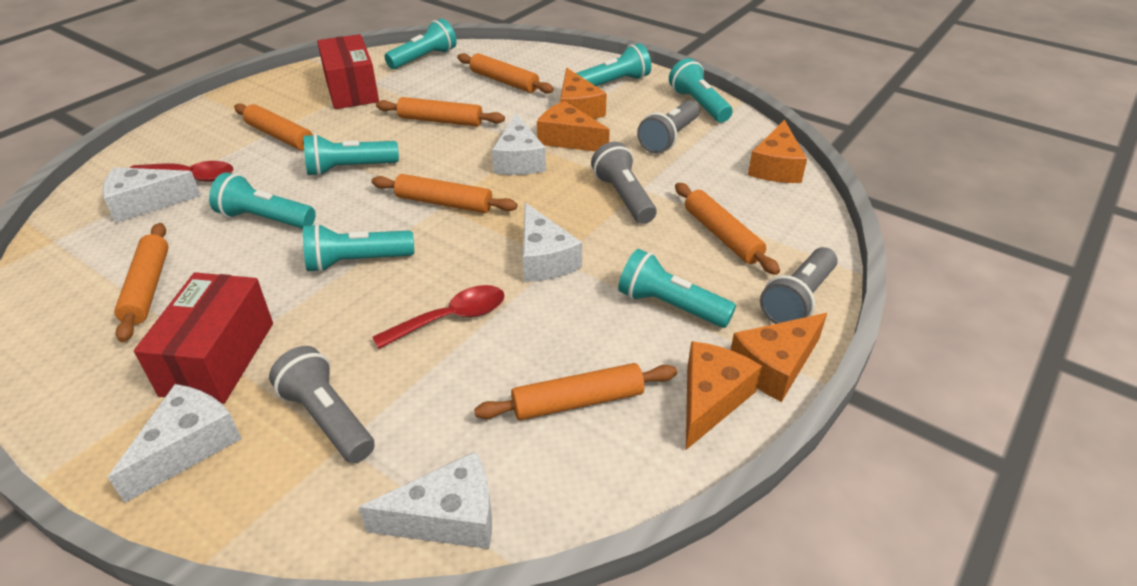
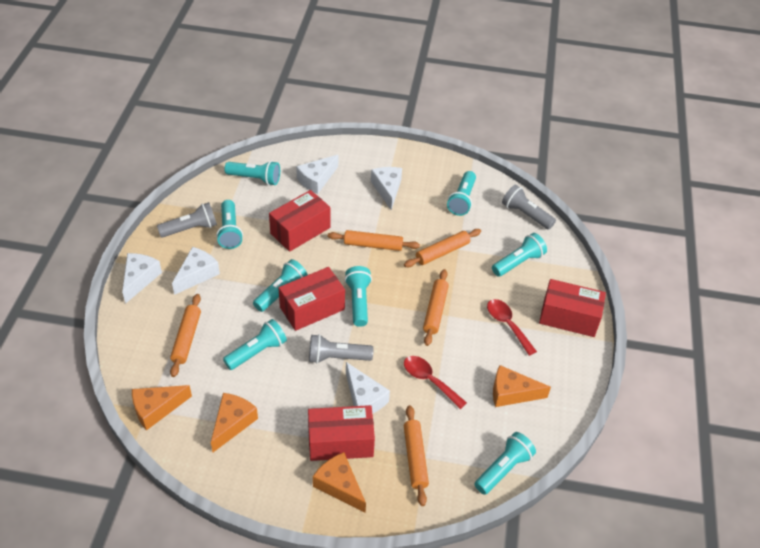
grey flashlight: 4 -> 3
orange cheese: 5 -> 4
orange rolling pin: 7 -> 5
red box: 2 -> 4
turquoise flashlight: 7 -> 8

